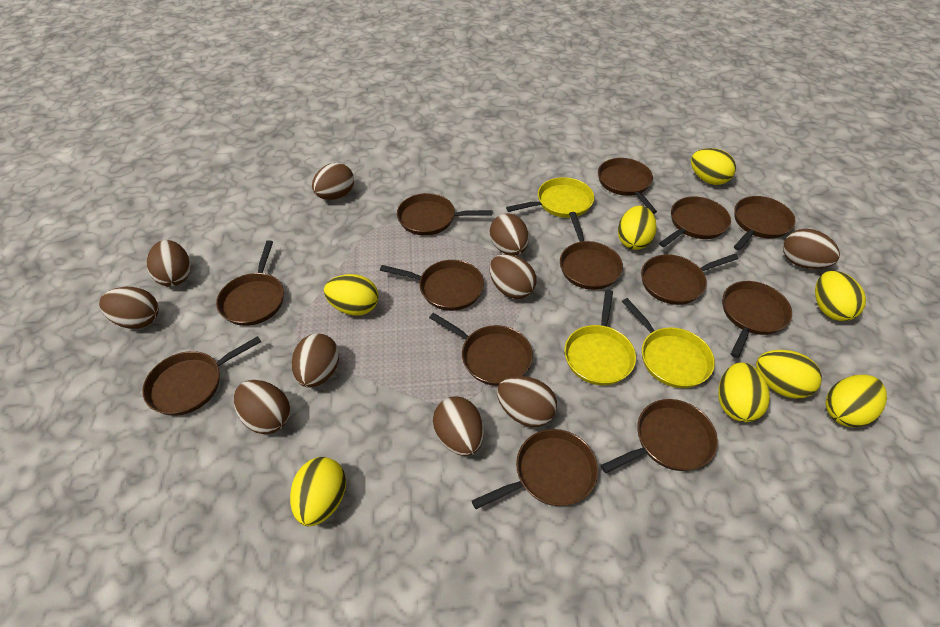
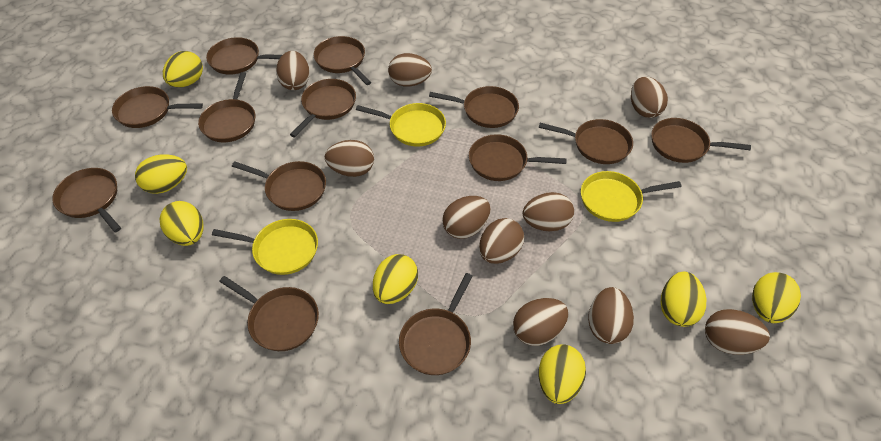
yellow egg: 8 -> 7

